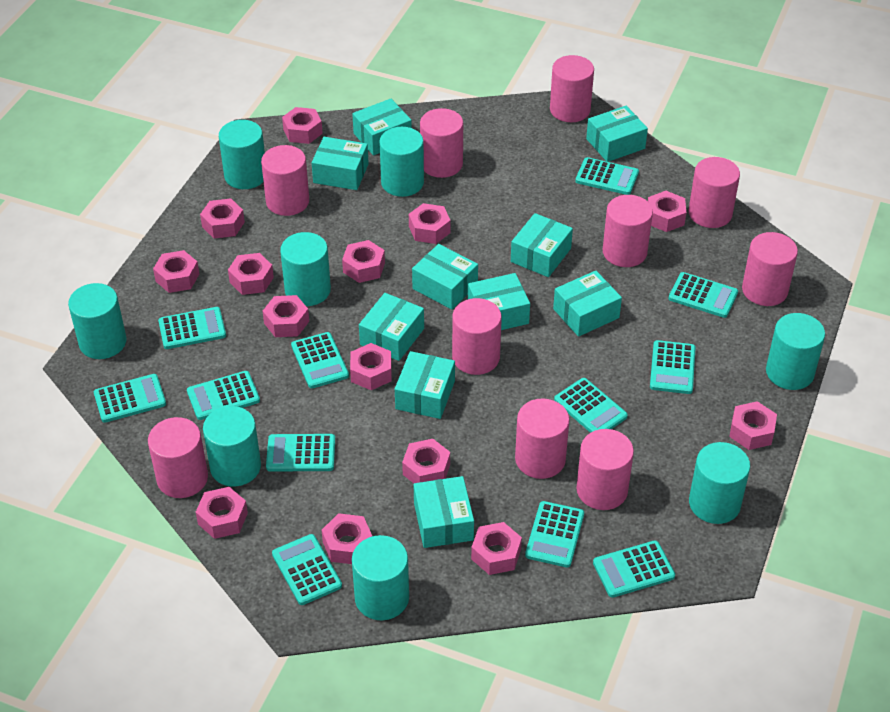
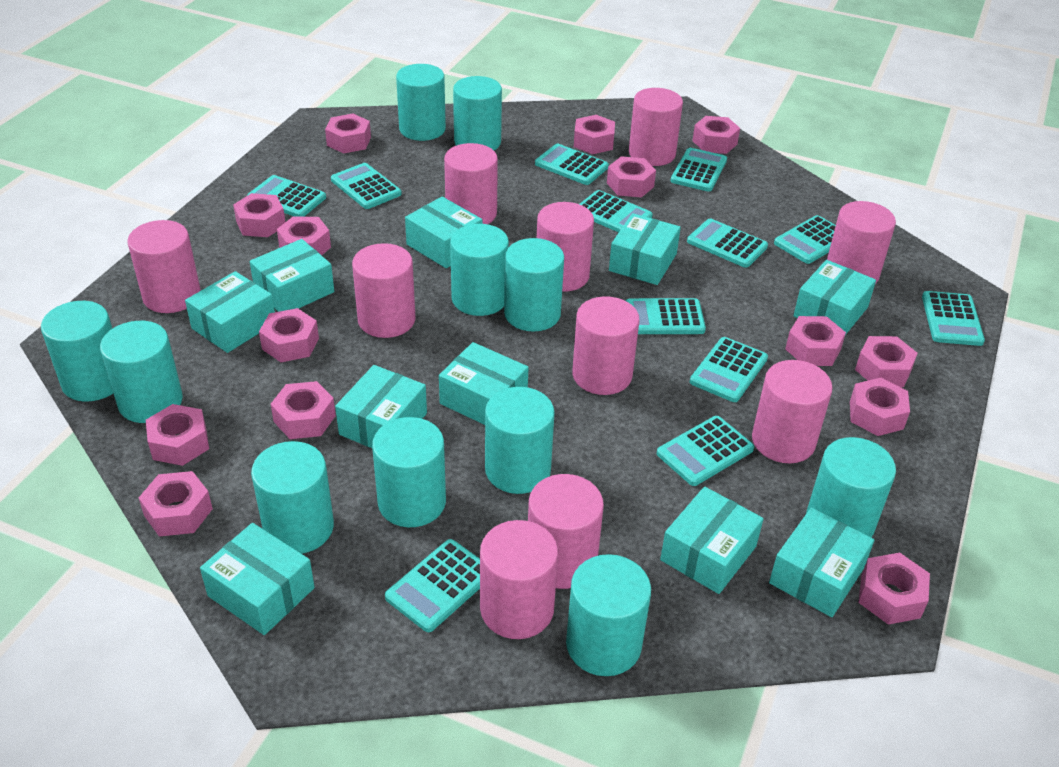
turquoise cylinder: 8 -> 11

